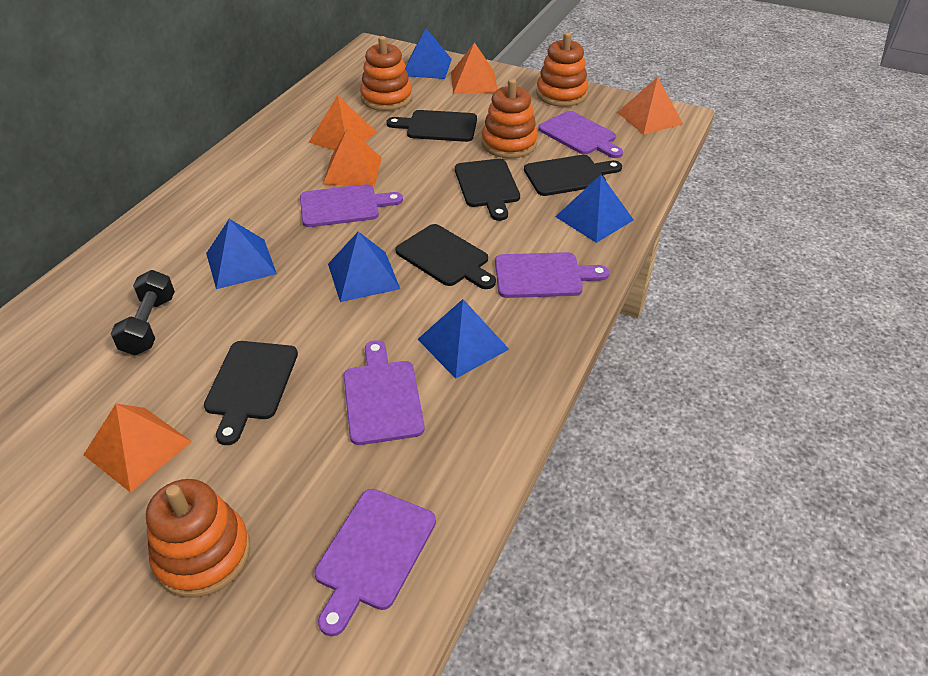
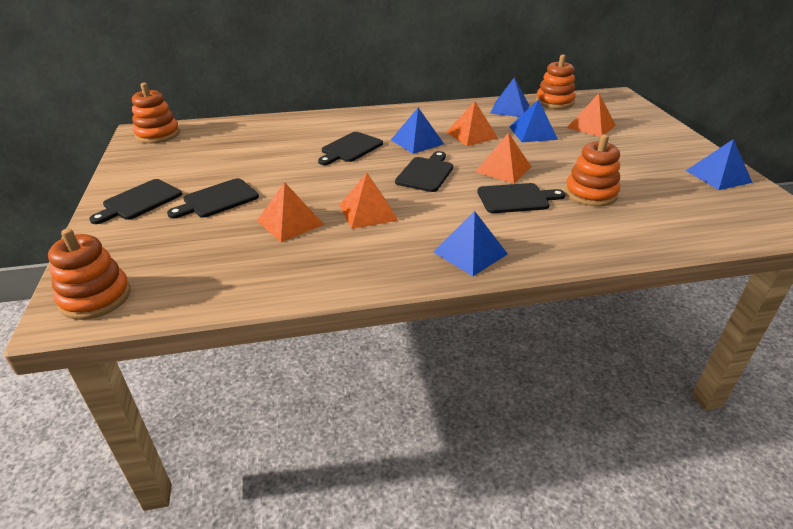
black dumbbell: 1 -> 0
purple cutting board: 5 -> 0

